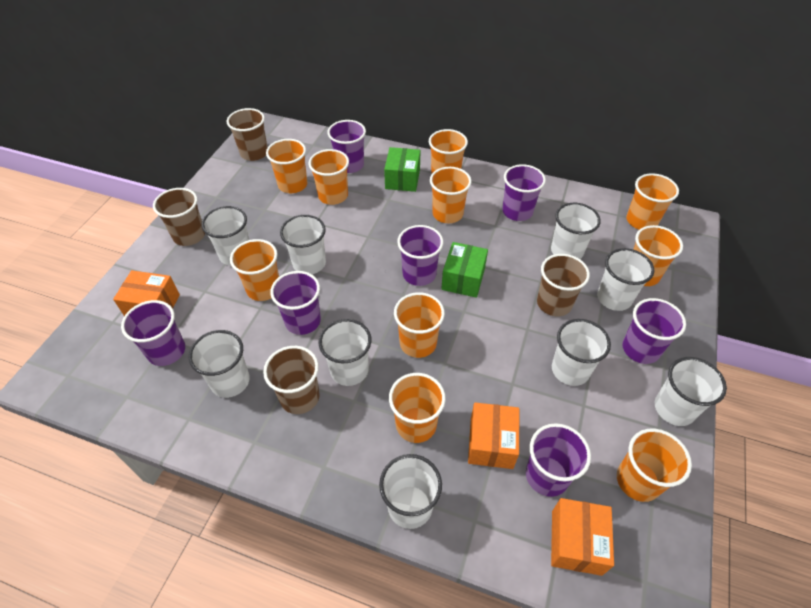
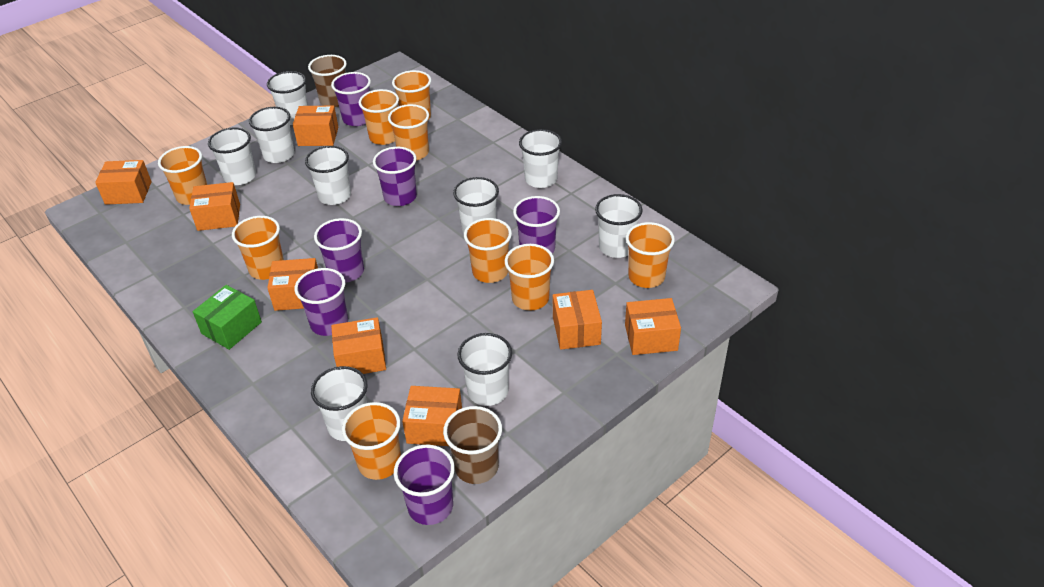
brown cup: 4 -> 2
green box: 2 -> 1
orange box: 3 -> 8
orange cup: 10 -> 9
purple cup: 7 -> 6

